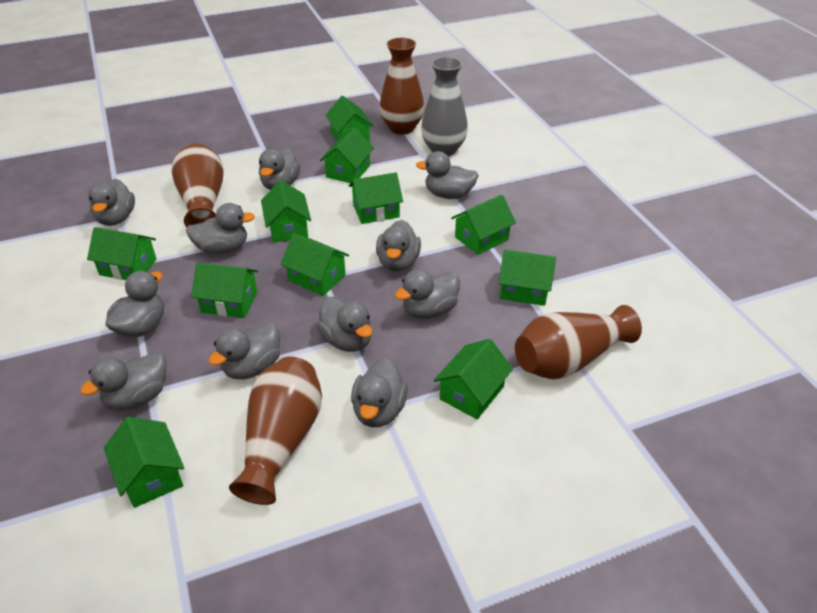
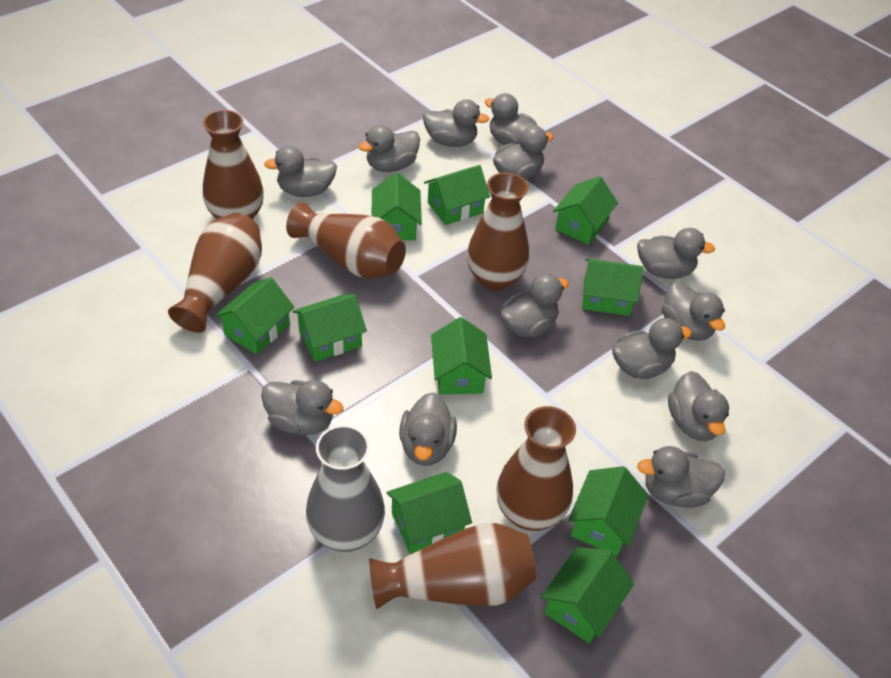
brown vase: 4 -> 6
green house: 11 -> 10
grey duck: 11 -> 13

